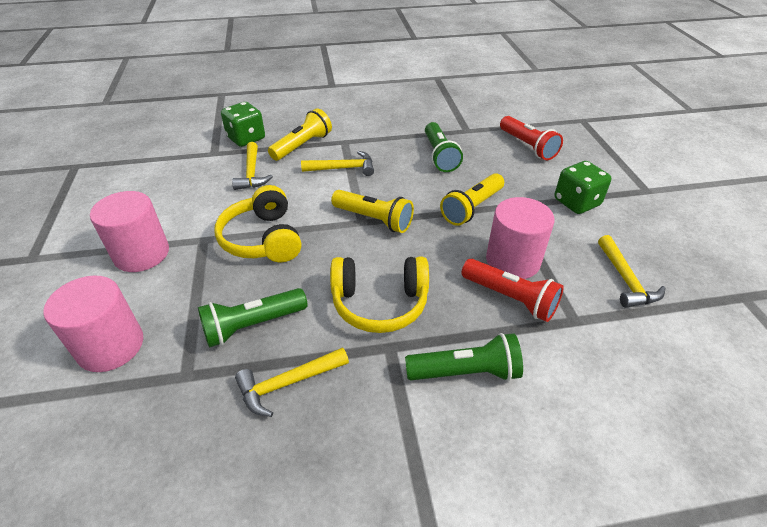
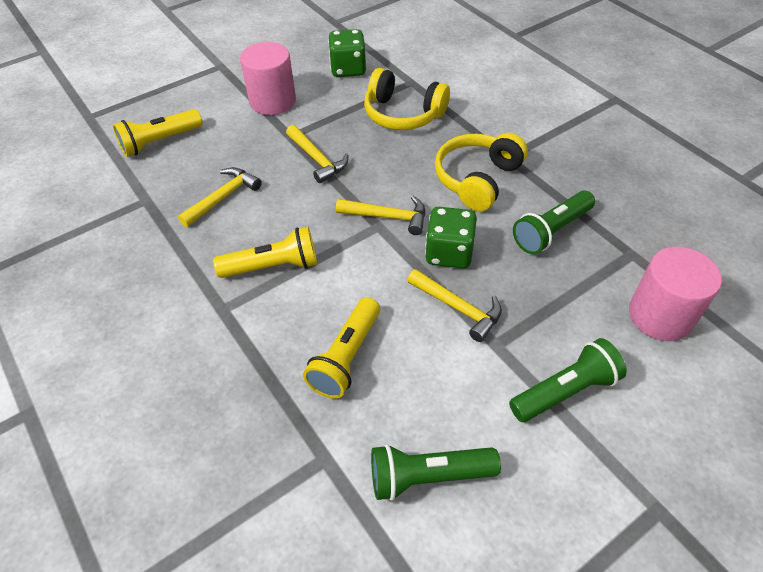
pink cylinder: 3 -> 2
red flashlight: 2 -> 0

